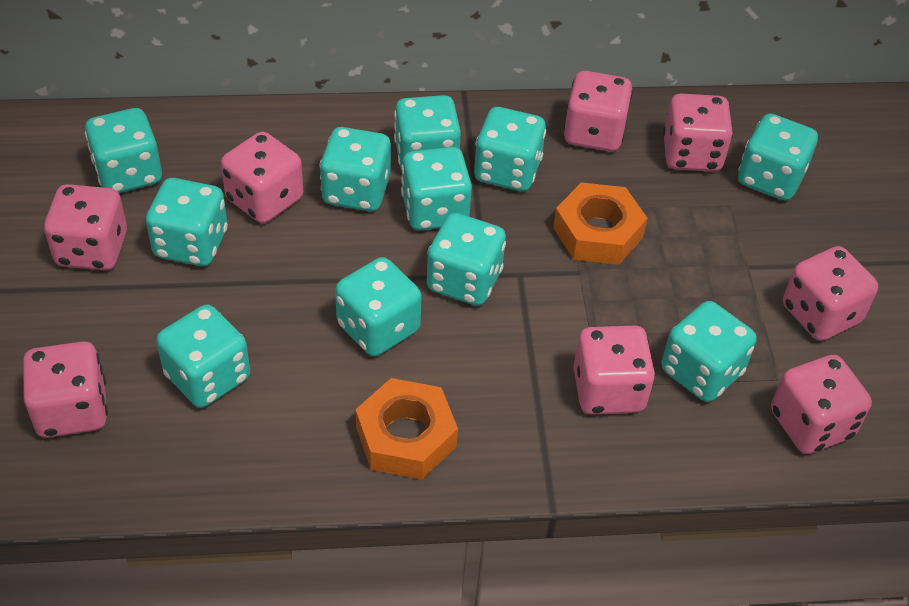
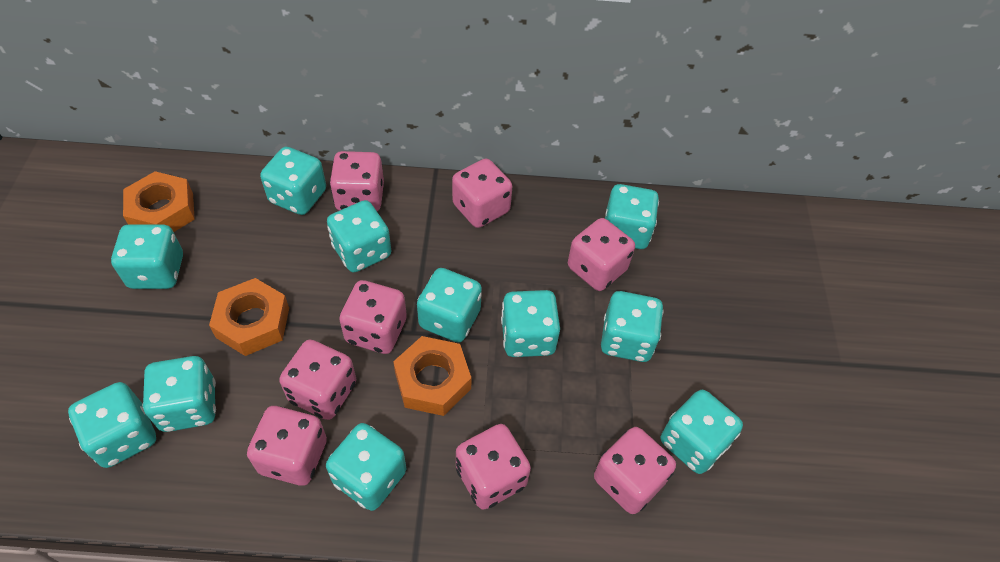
orange nut: 2 -> 3

